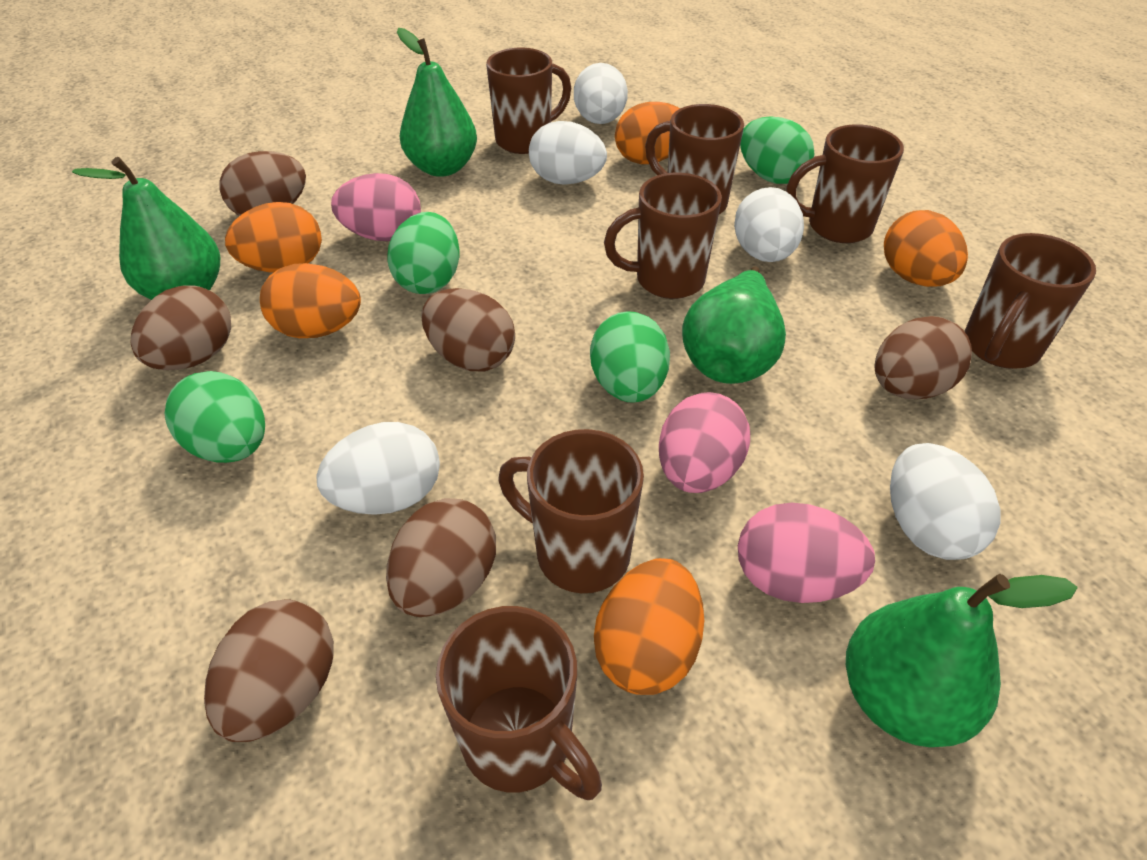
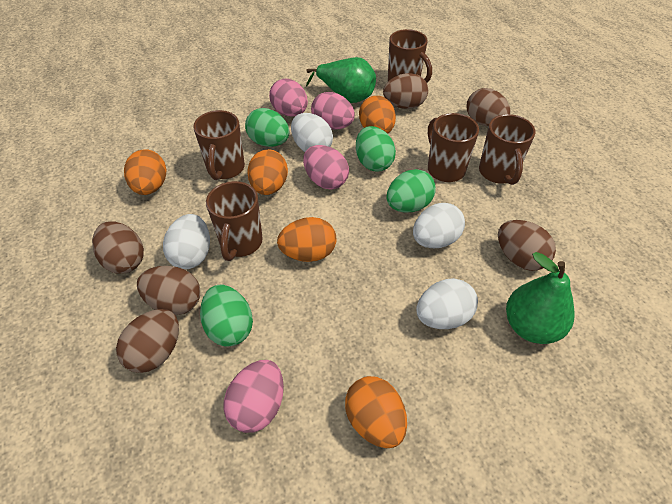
brown mug: 7 -> 5
green pear: 4 -> 2
pink egg: 3 -> 4
white egg: 5 -> 4

